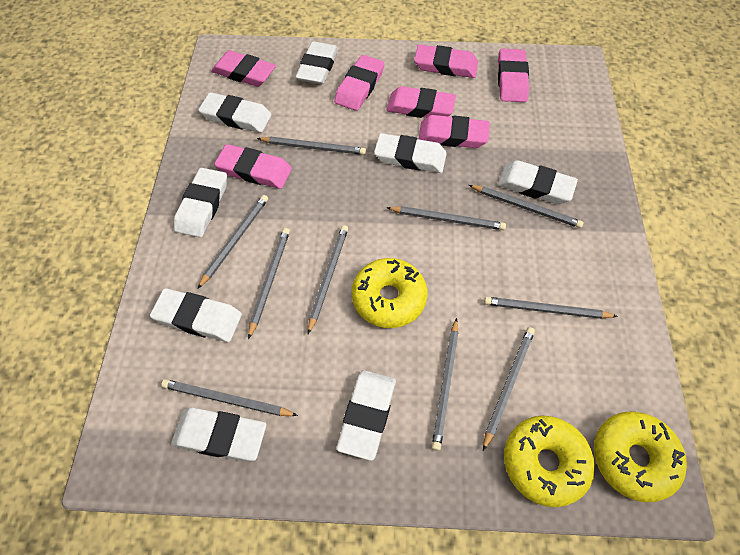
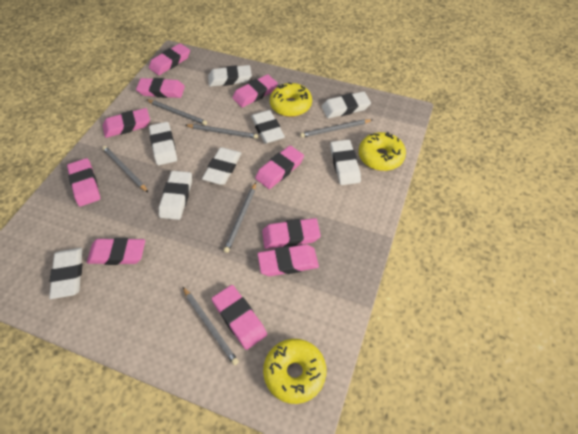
grey pencil: 10 -> 6
pink eraser: 7 -> 10

